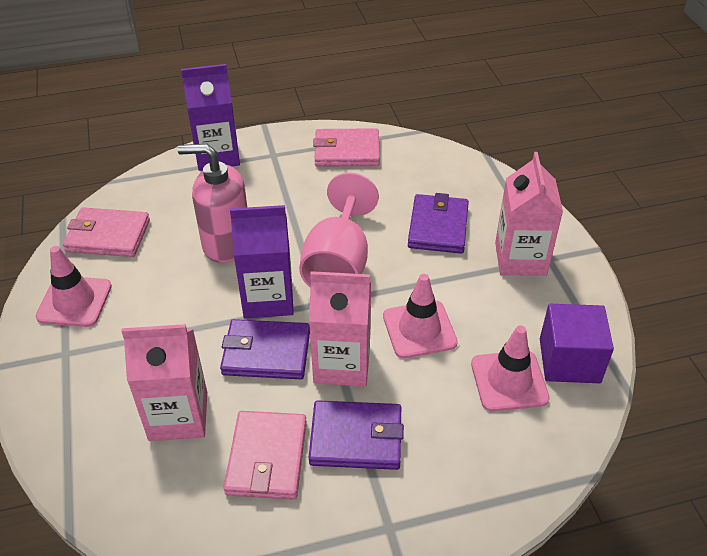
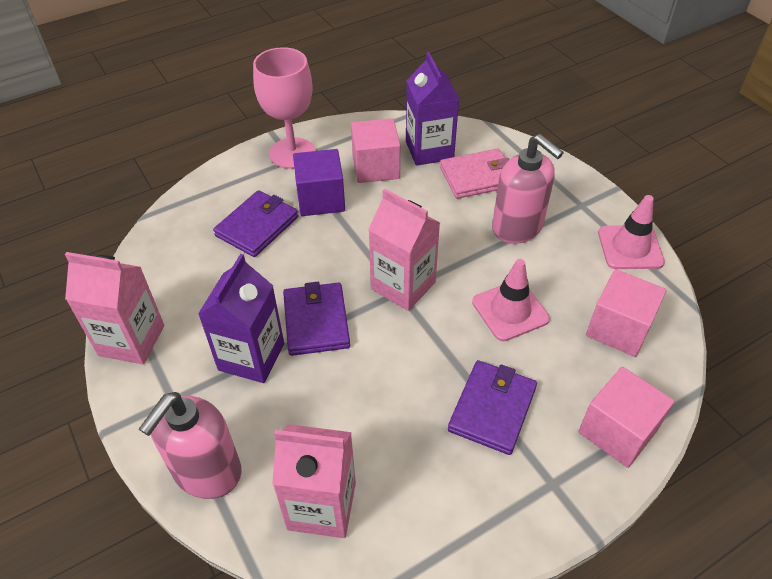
pink cube: 0 -> 3
pink soap dispenser: 1 -> 2
pink traffic cone: 3 -> 2
pink wallet: 3 -> 1

